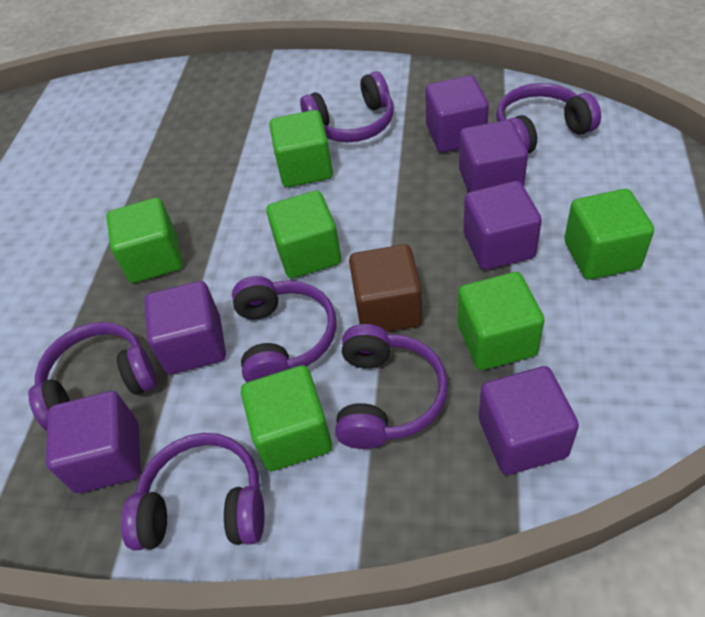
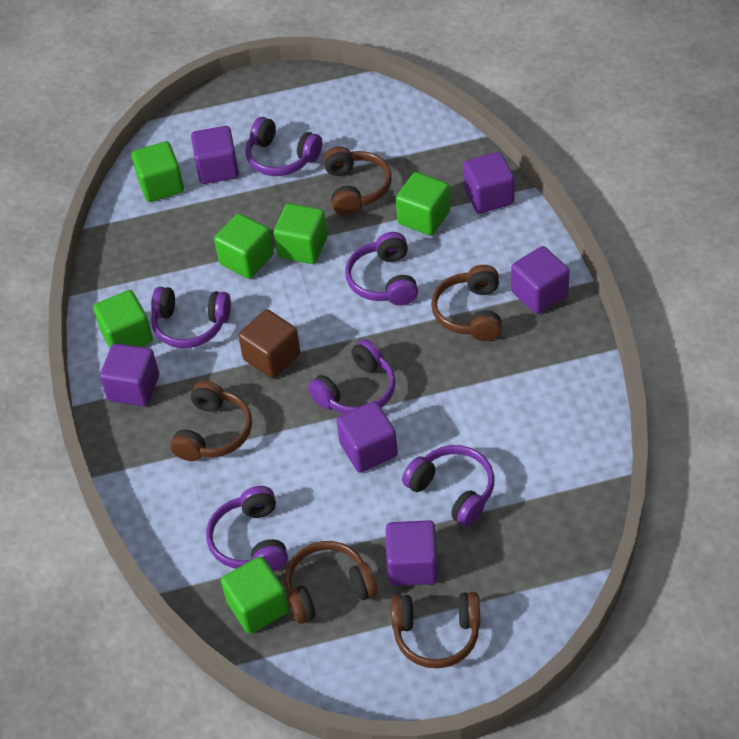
brown headphones: 0 -> 5

